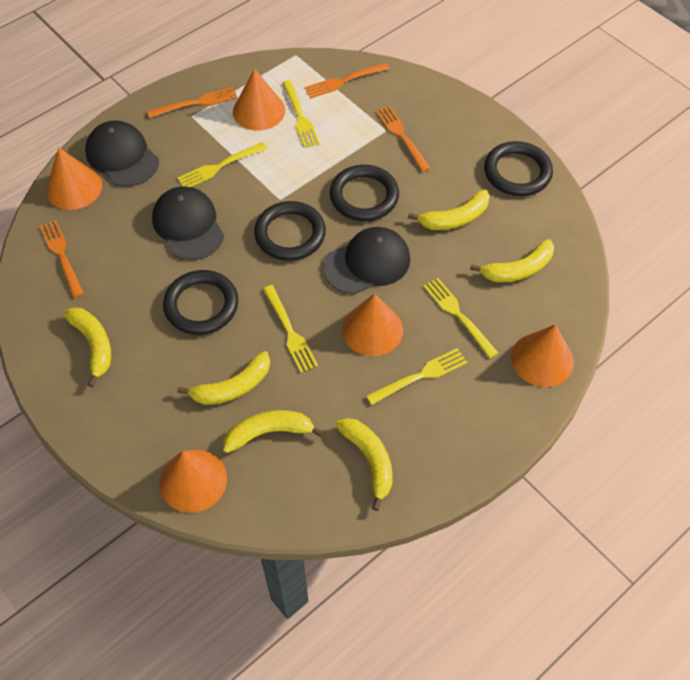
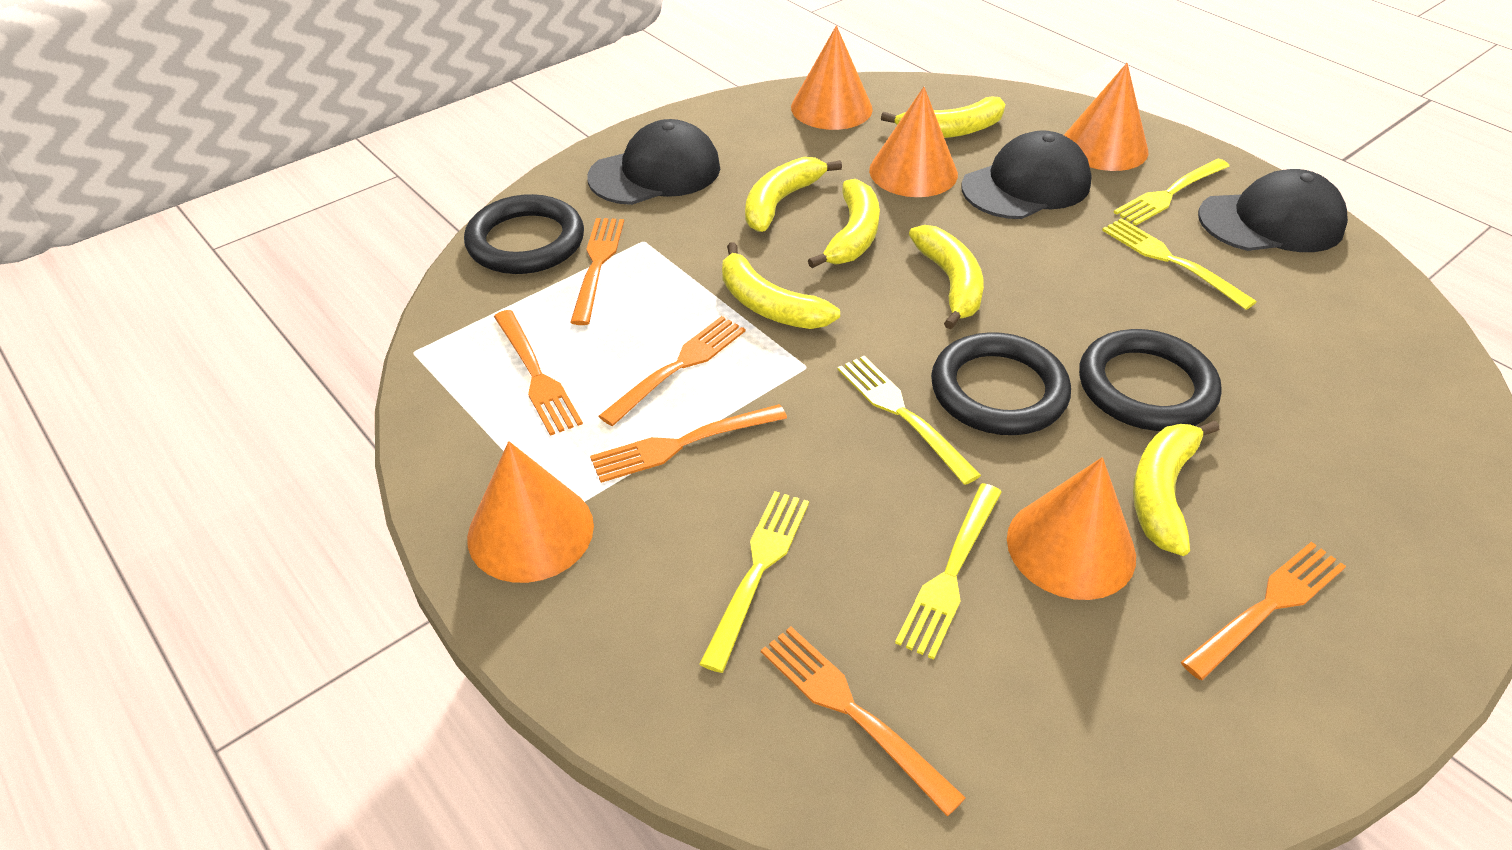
black ring: 4 -> 3
orange fork: 4 -> 6

